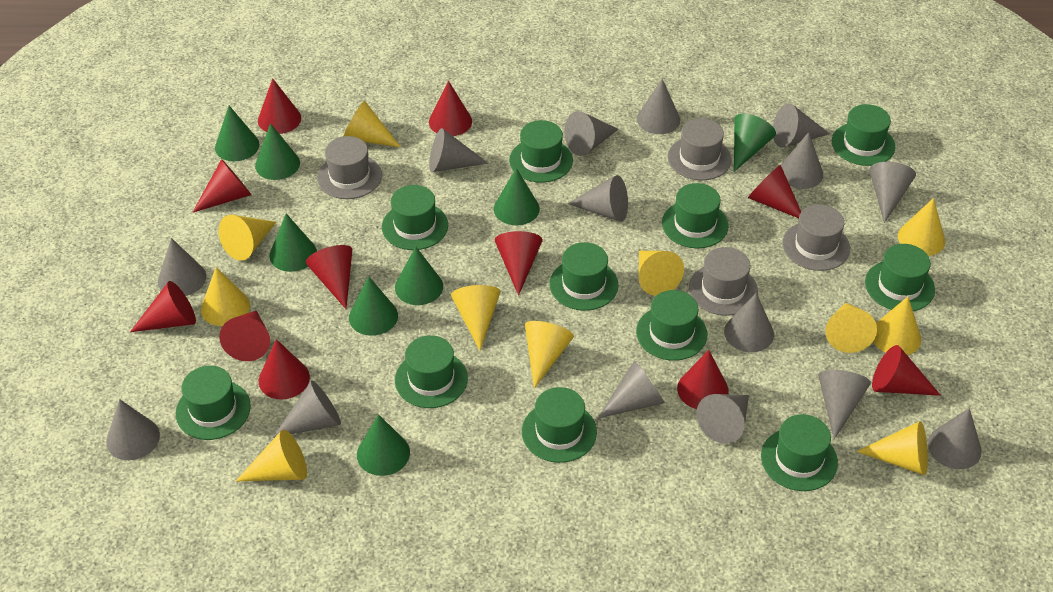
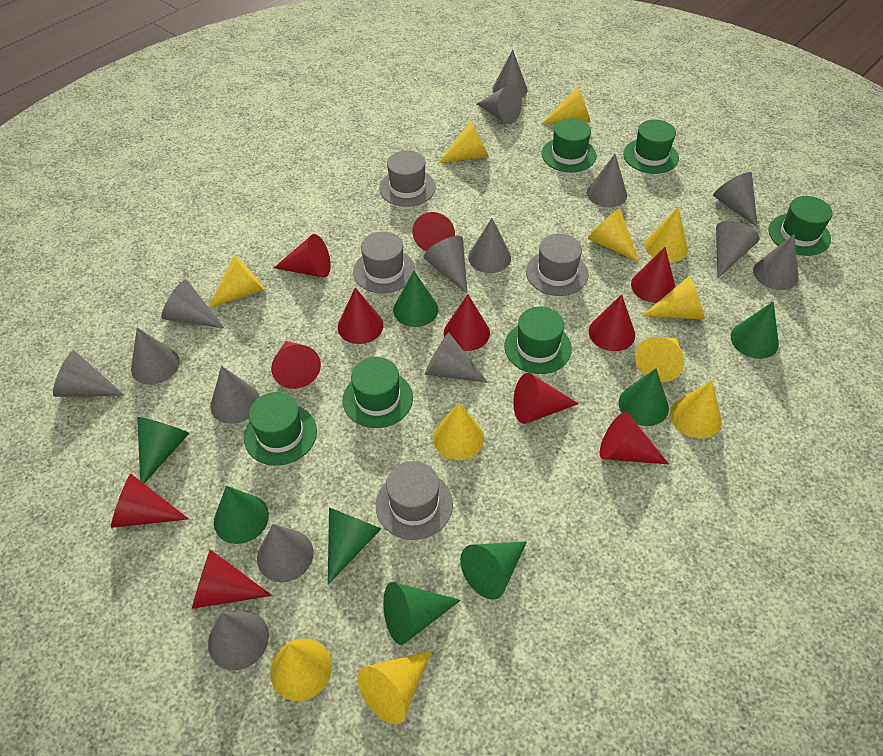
green hat: 11 -> 6

